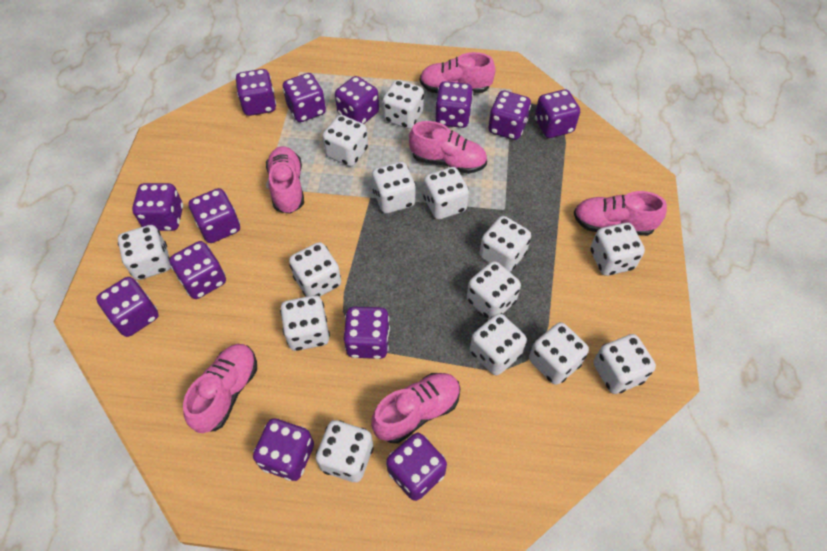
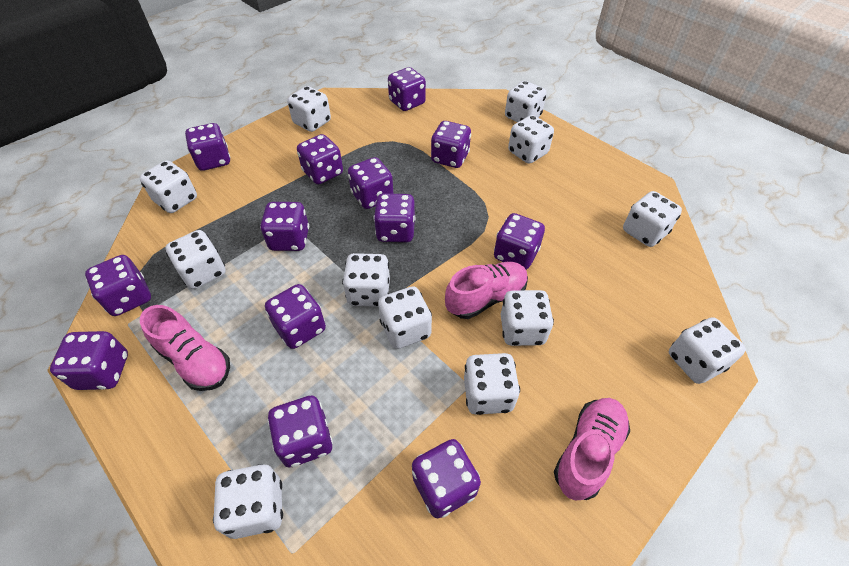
pink shoe: 6 -> 3
white dice: 14 -> 12

